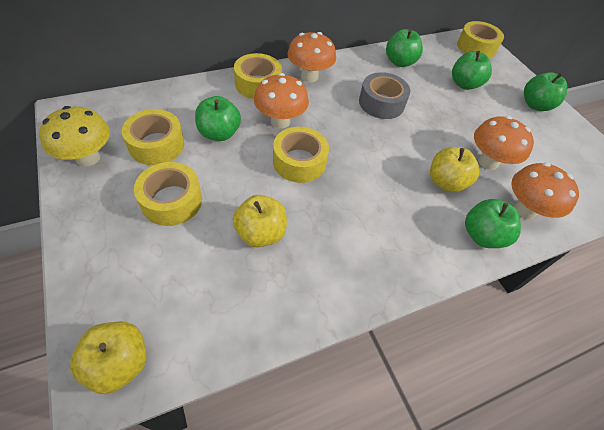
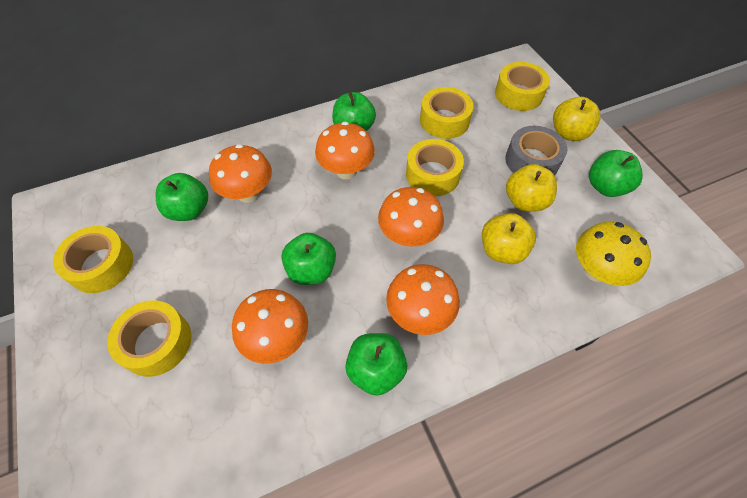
orange mushroom: 4 -> 5

